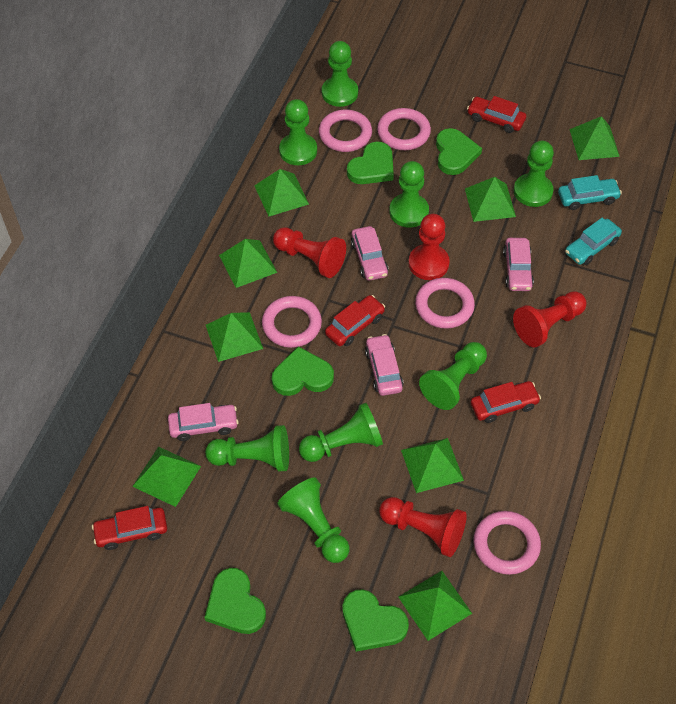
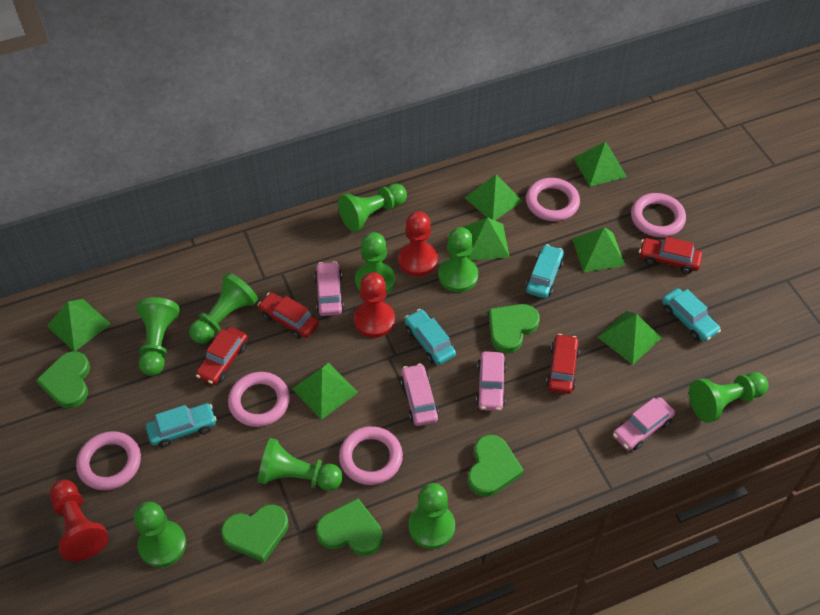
green pawn: 8 -> 9
green pyramid: 8 -> 7
red pawn: 4 -> 3
turquoise car: 2 -> 4

